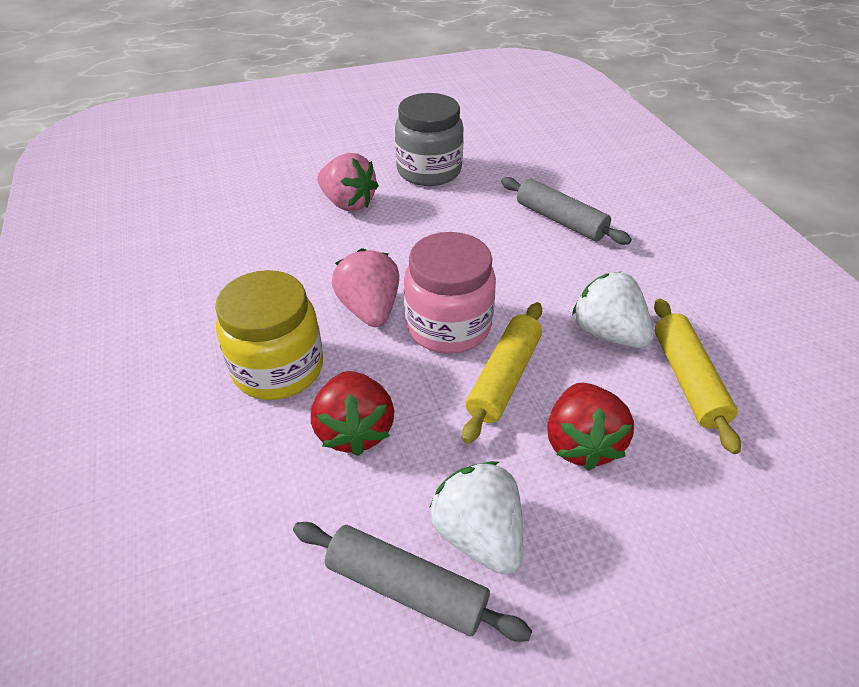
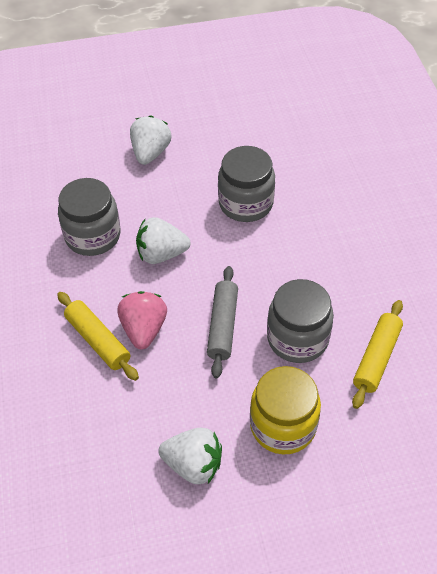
grey jar: 1 -> 3
grey rolling pin: 2 -> 1
pink jar: 1 -> 0
pink strawberry: 2 -> 1
red strawberry: 2 -> 0
white strawberry: 2 -> 3

